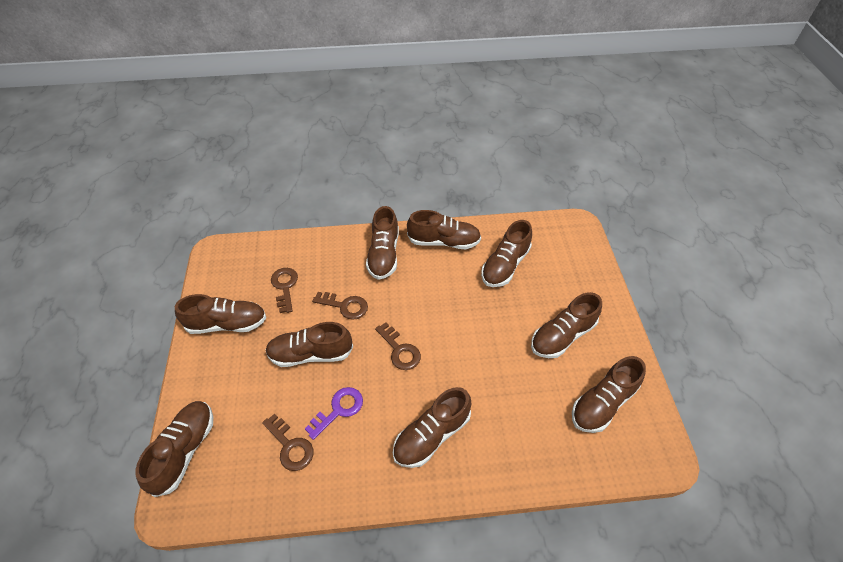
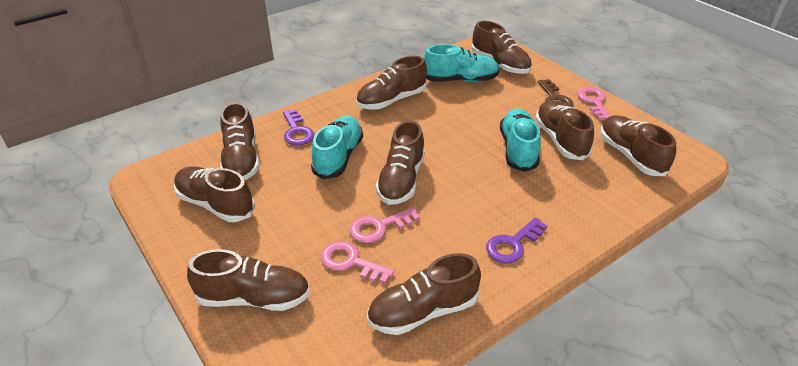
brown key: 4 -> 1
pink key: 0 -> 3
purple key: 1 -> 2
turquoise shoe: 0 -> 3

